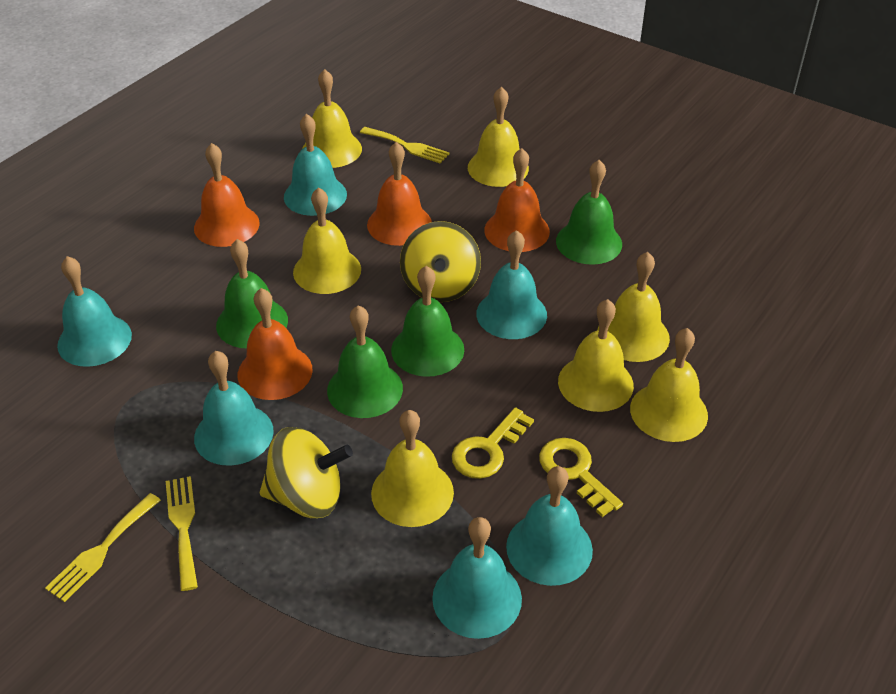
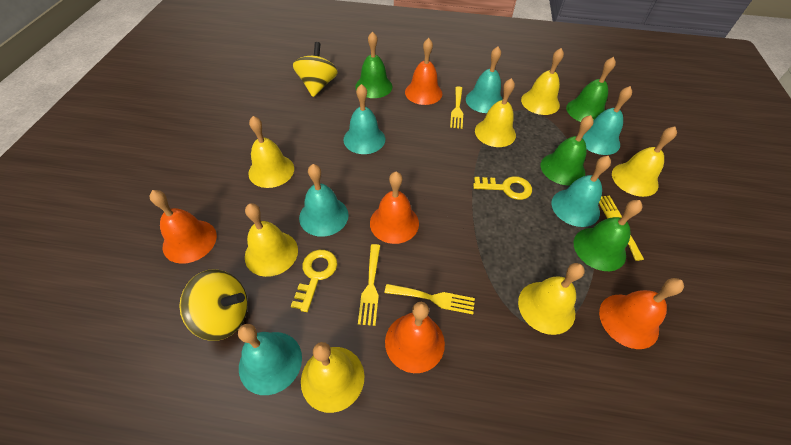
orange bell: 4 -> 5
yellow fork: 3 -> 4

